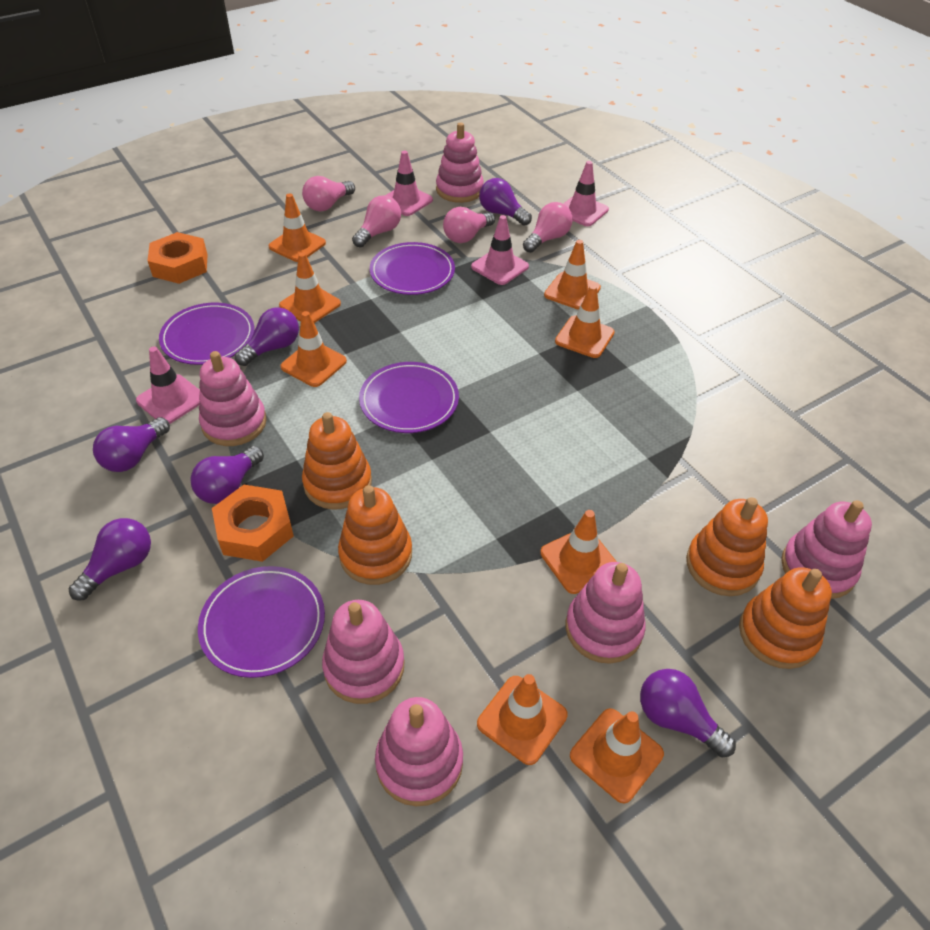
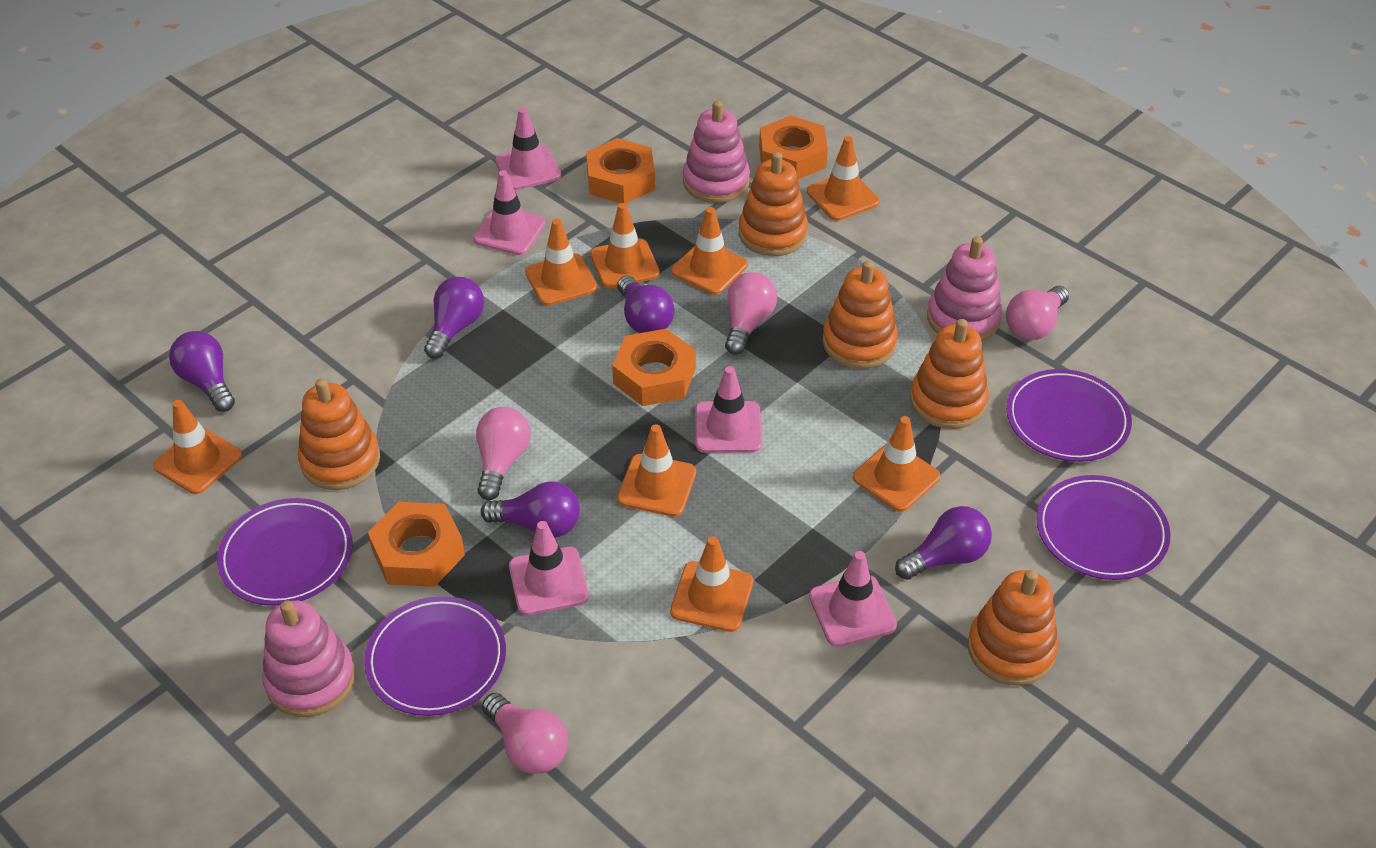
orange nut: 2 -> 4
orange stacking toy: 4 -> 5
pink stacking toy: 6 -> 3
pink traffic cone: 4 -> 5
purple light bulb: 6 -> 5

